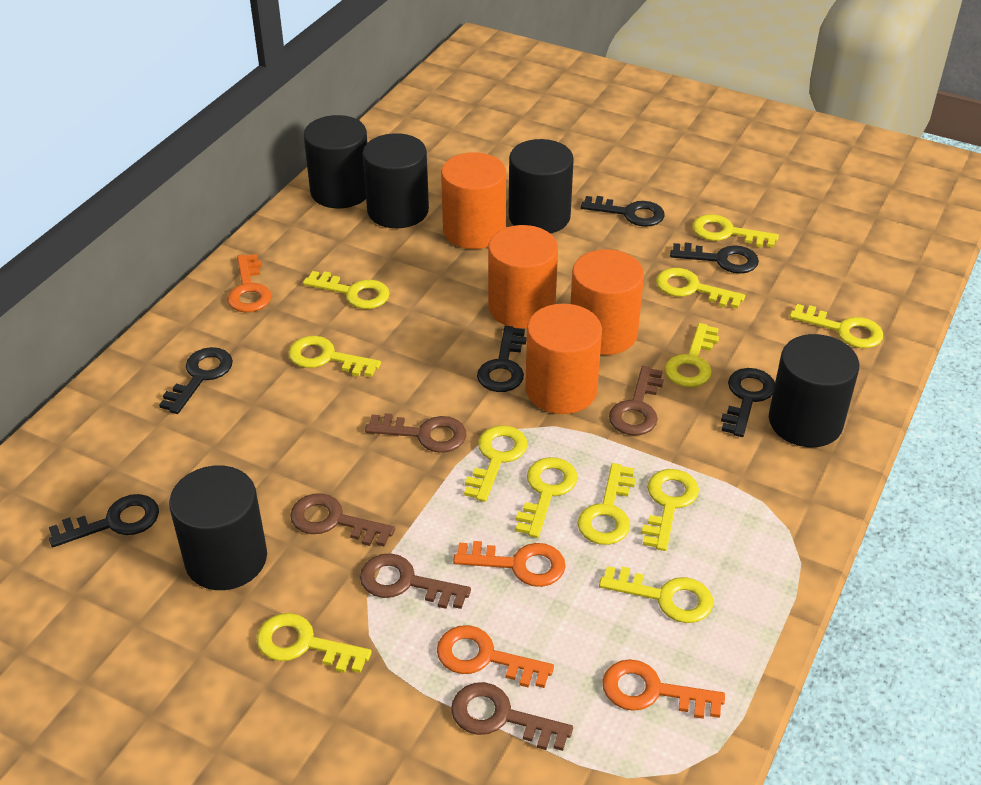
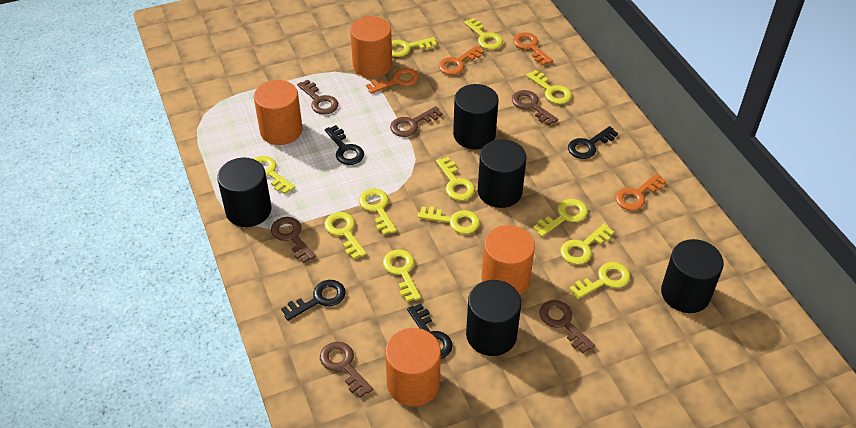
black key: 6 -> 4
brown key: 5 -> 6

